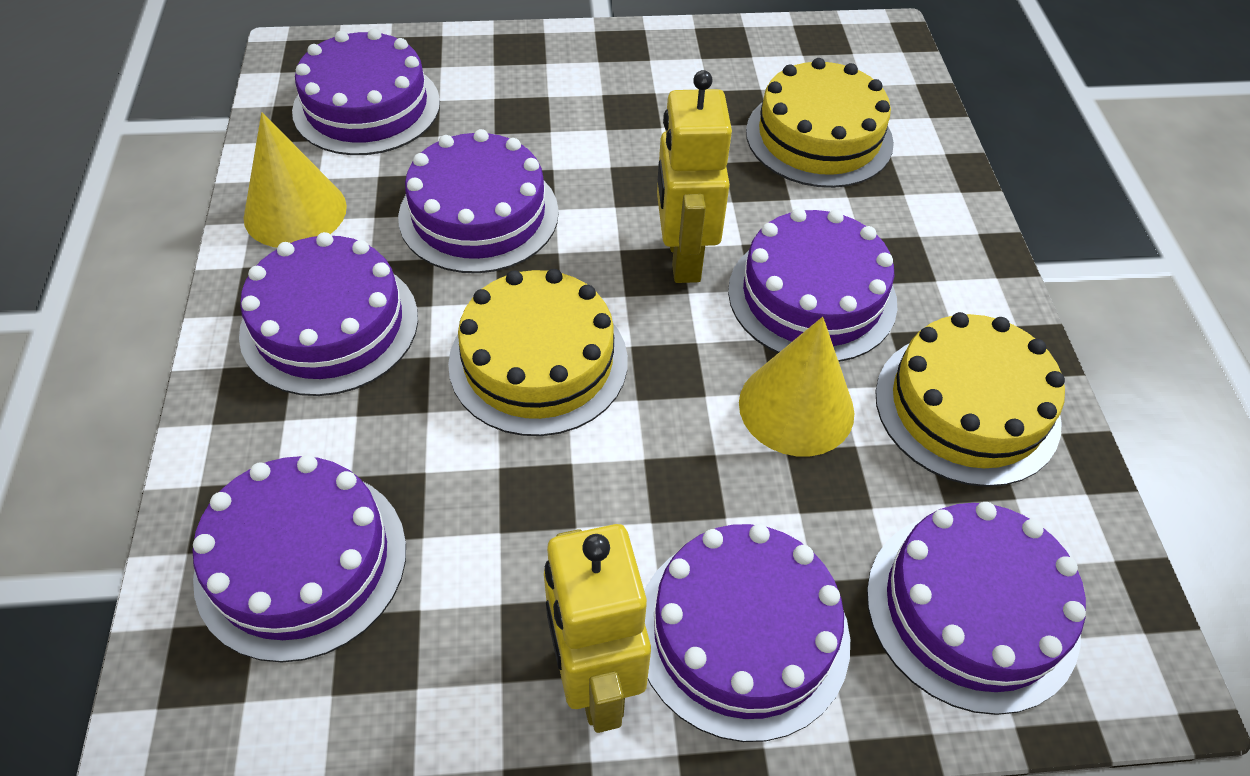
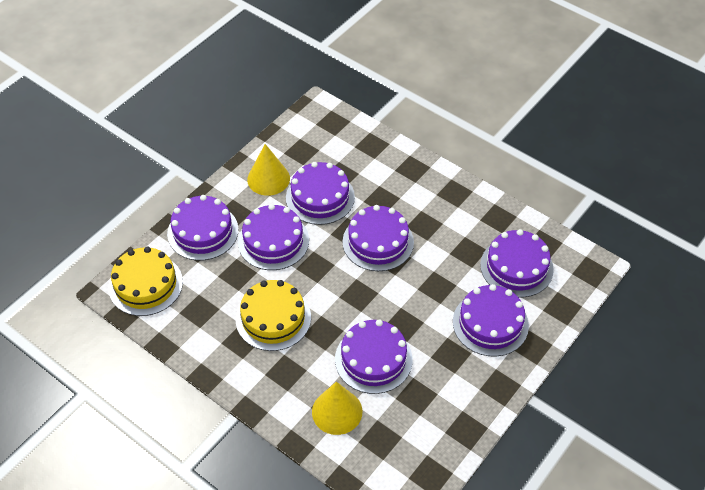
yellow cake: 3 -> 2
yellow robot: 2 -> 0

